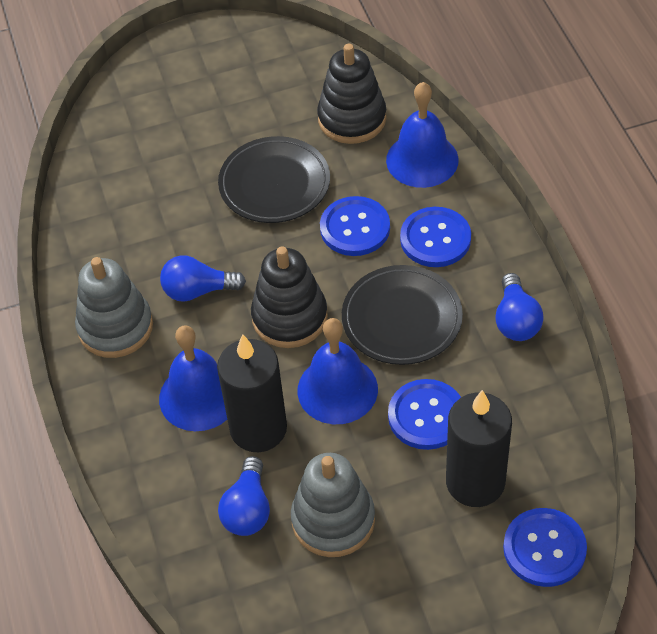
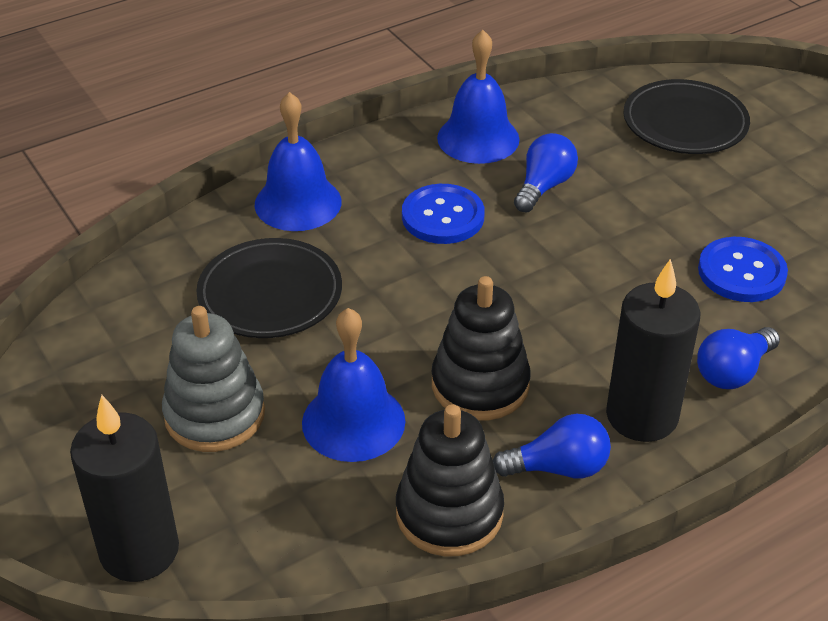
blue button: 4 -> 2
grey stacking toy: 2 -> 1

